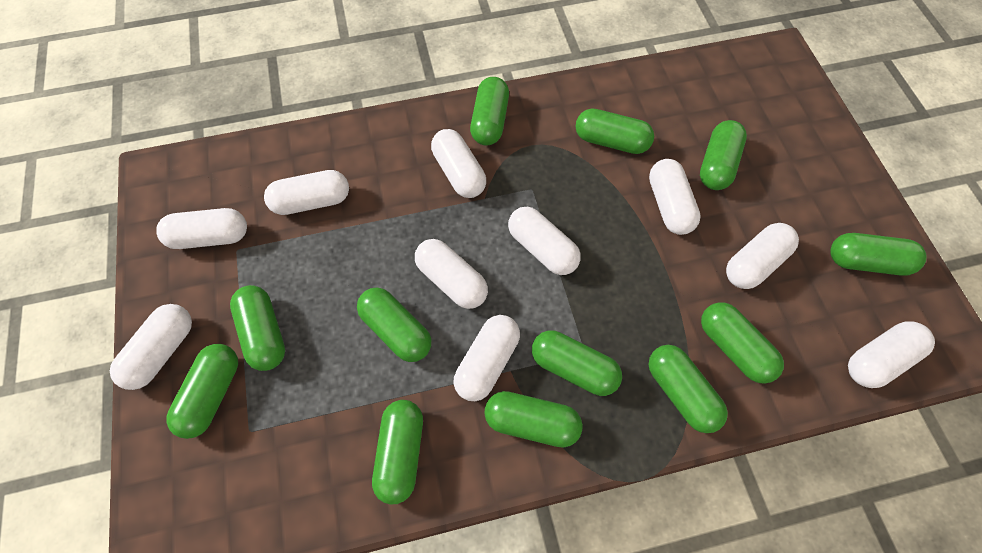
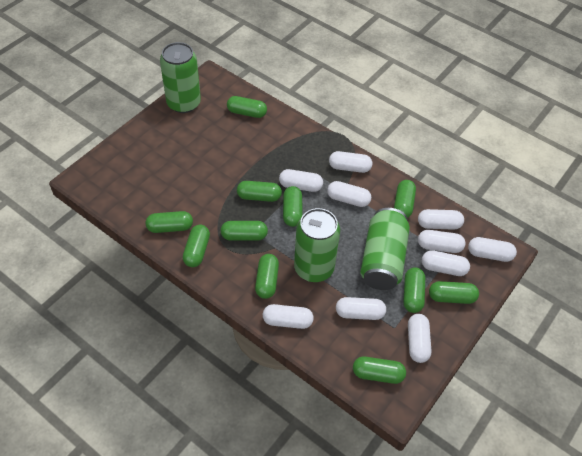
green can: 0 -> 3
green capsule: 12 -> 11

